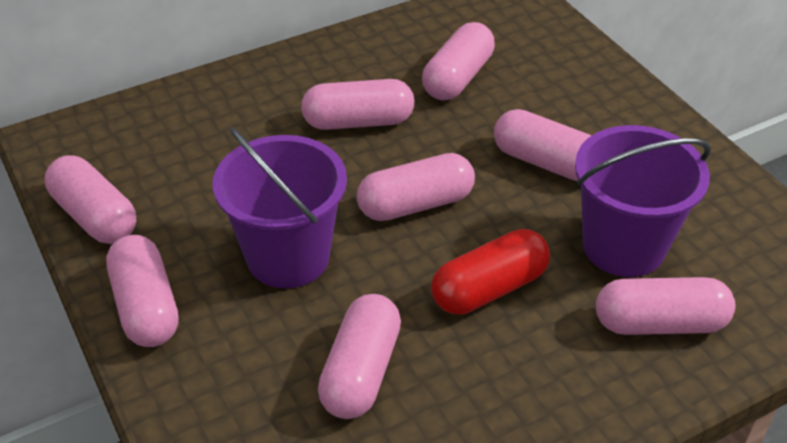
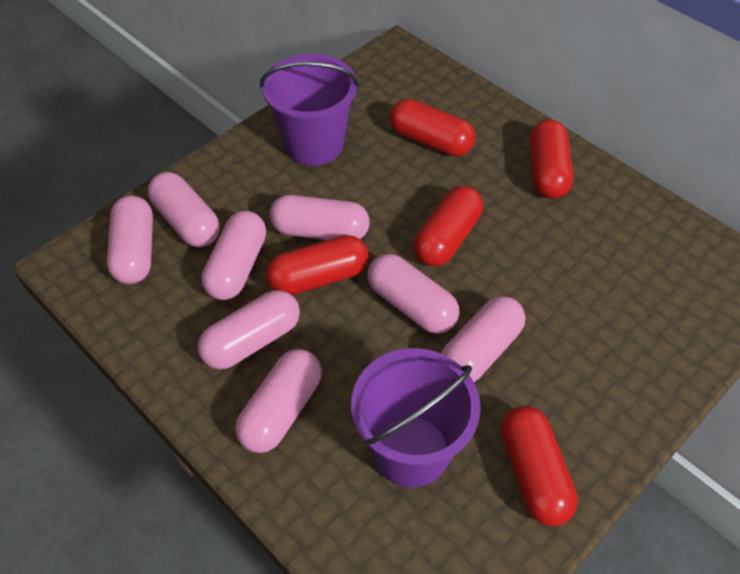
red capsule: 1 -> 5

